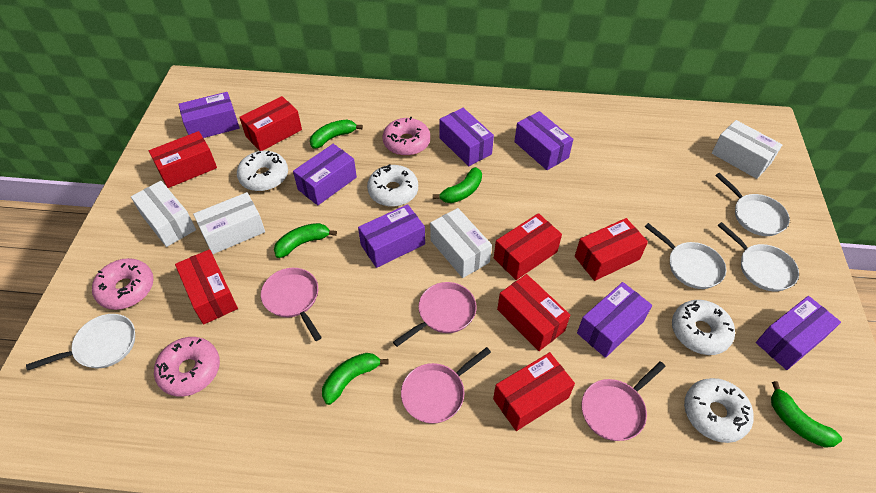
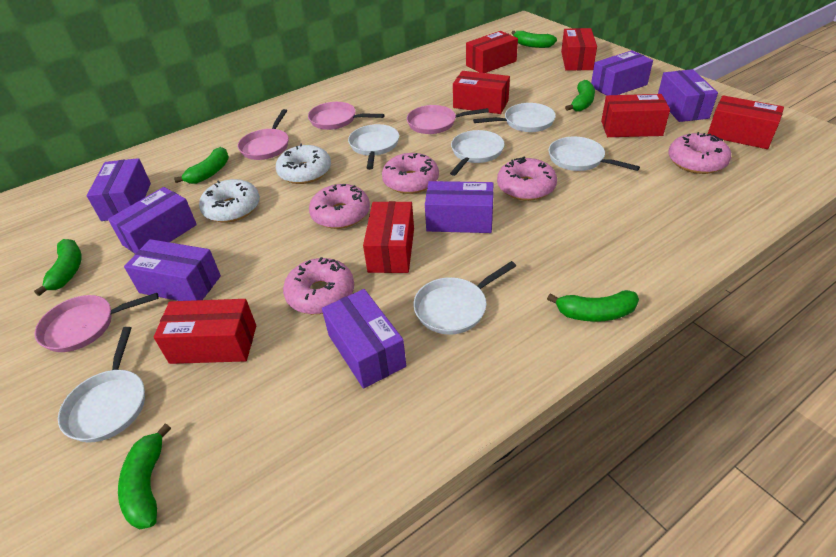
green banana: 5 -> 6
pink donut: 3 -> 5
white box: 4 -> 0
white donut: 4 -> 2
white pan: 4 -> 6

